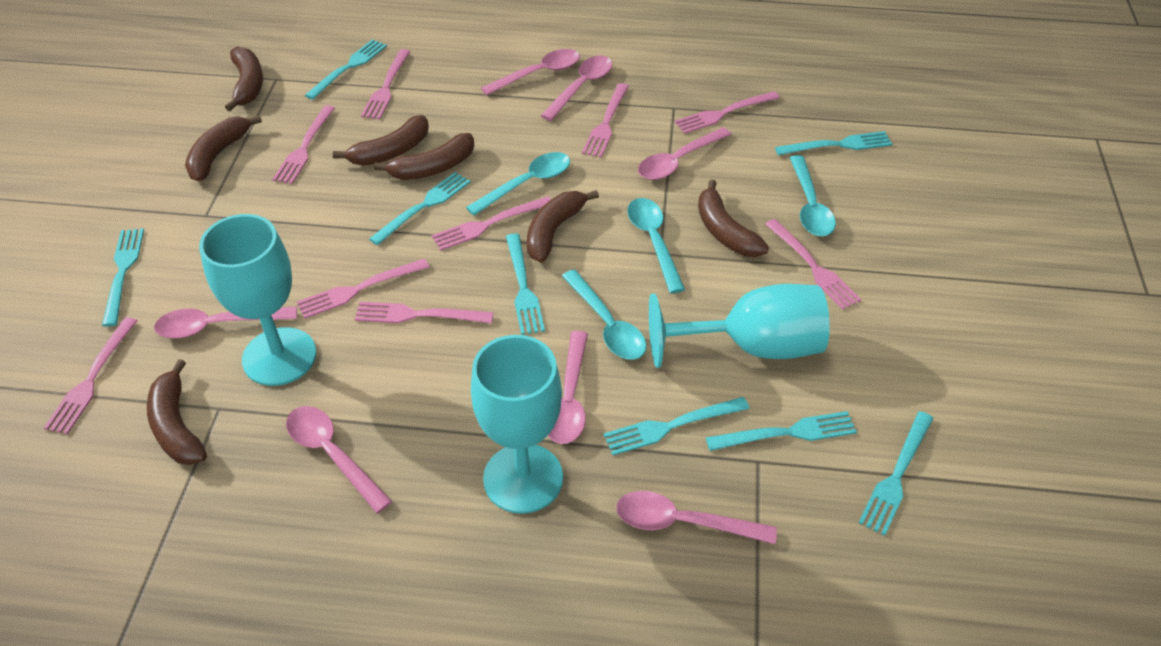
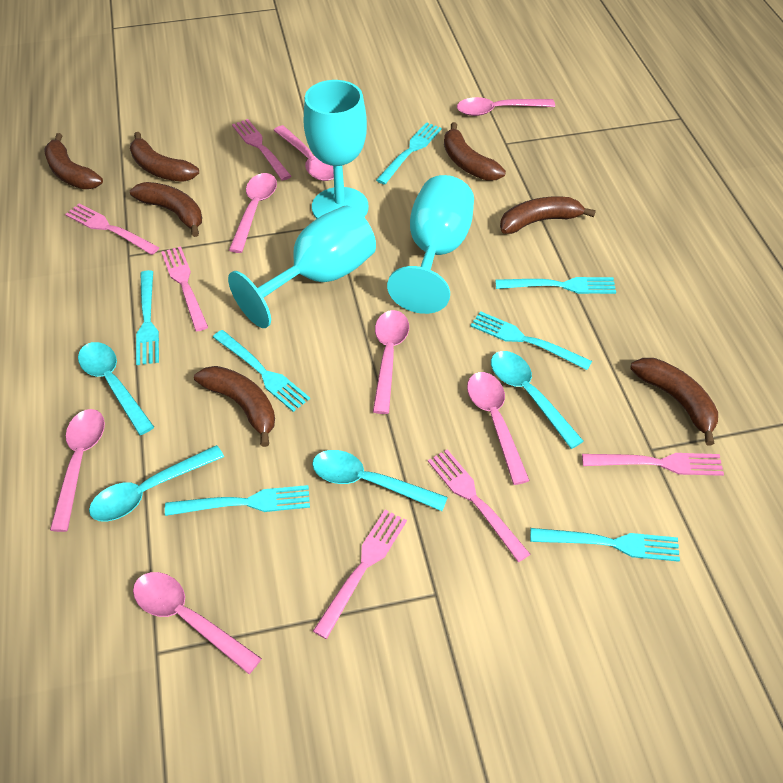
pink fork: 9 -> 6
turquoise fork: 8 -> 7

